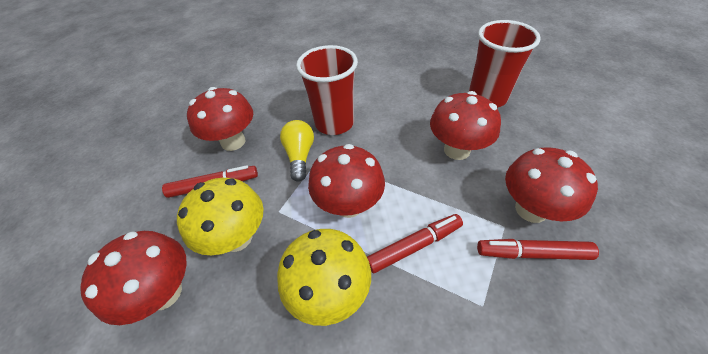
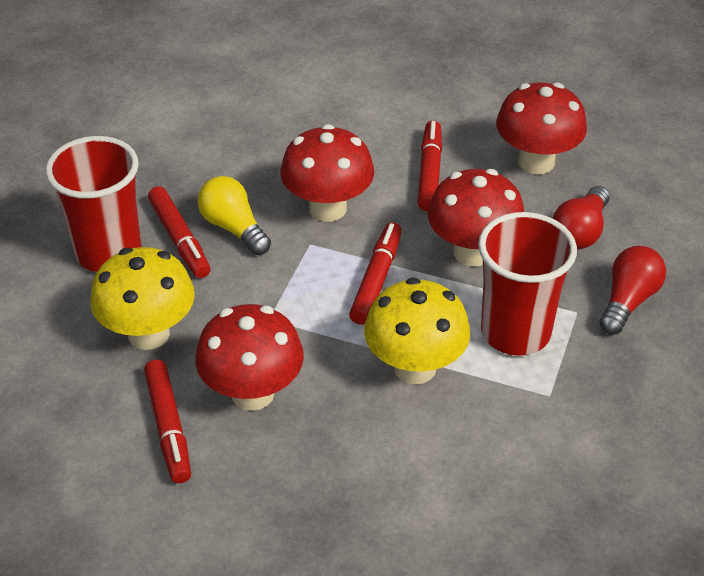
red light bulb: 0 -> 2
red marker: 3 -> 4
red mushroom: 5 -> 4

